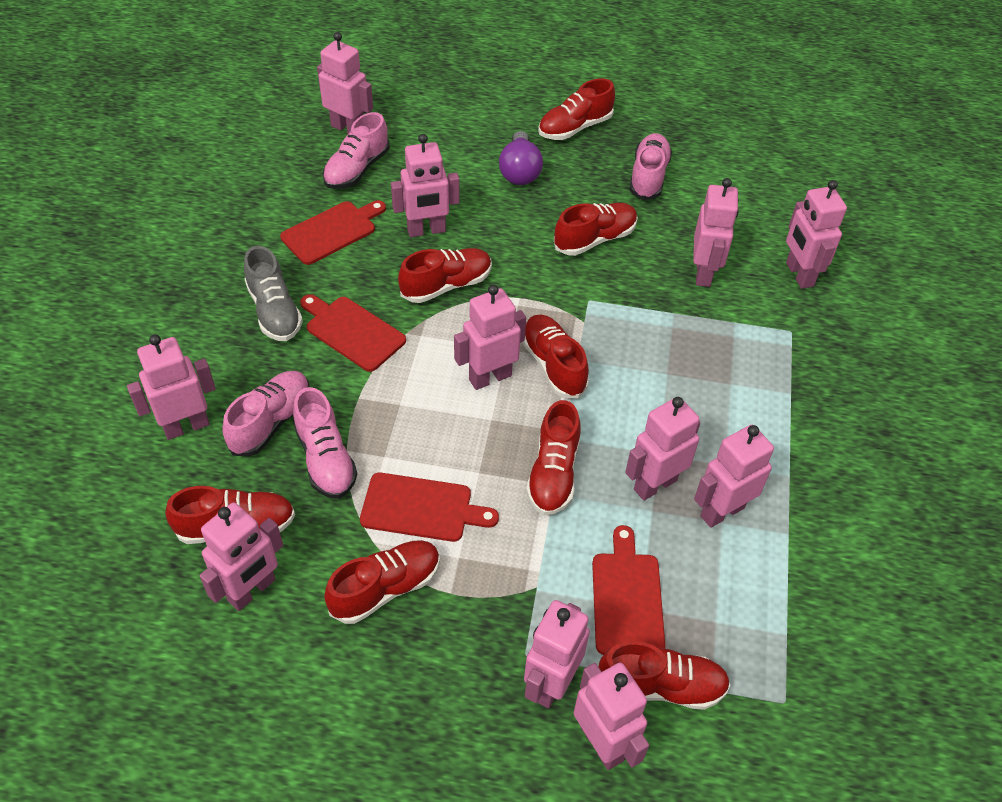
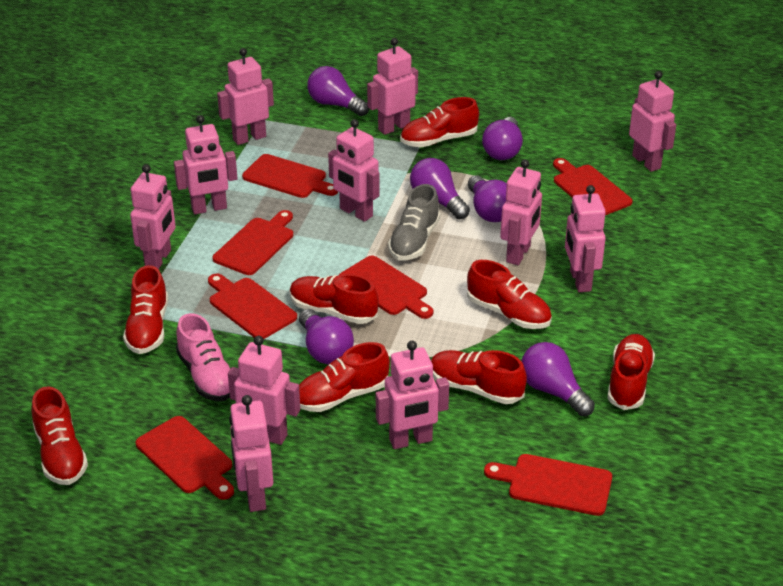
pink shoe: 4 -> 1
purple light bulb: 1 -> 6
red cutting board: 4 -> 7

